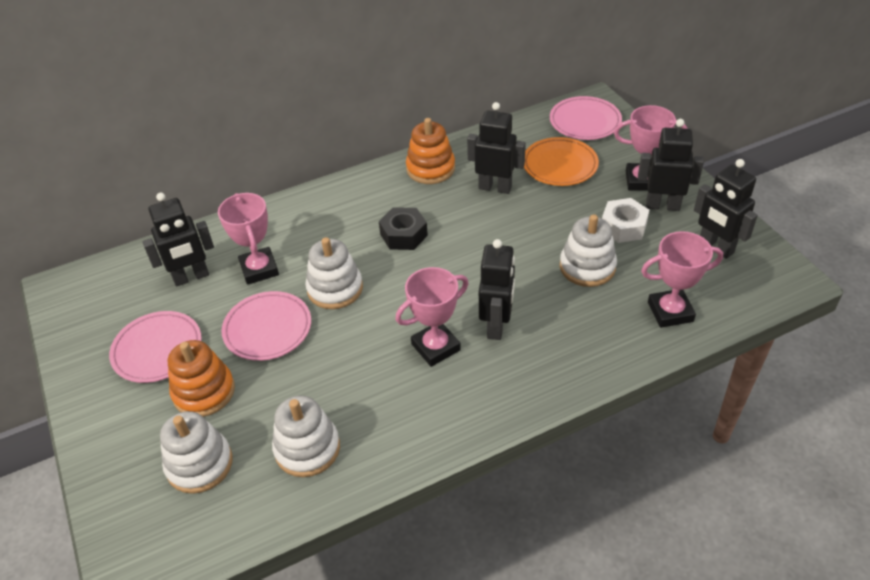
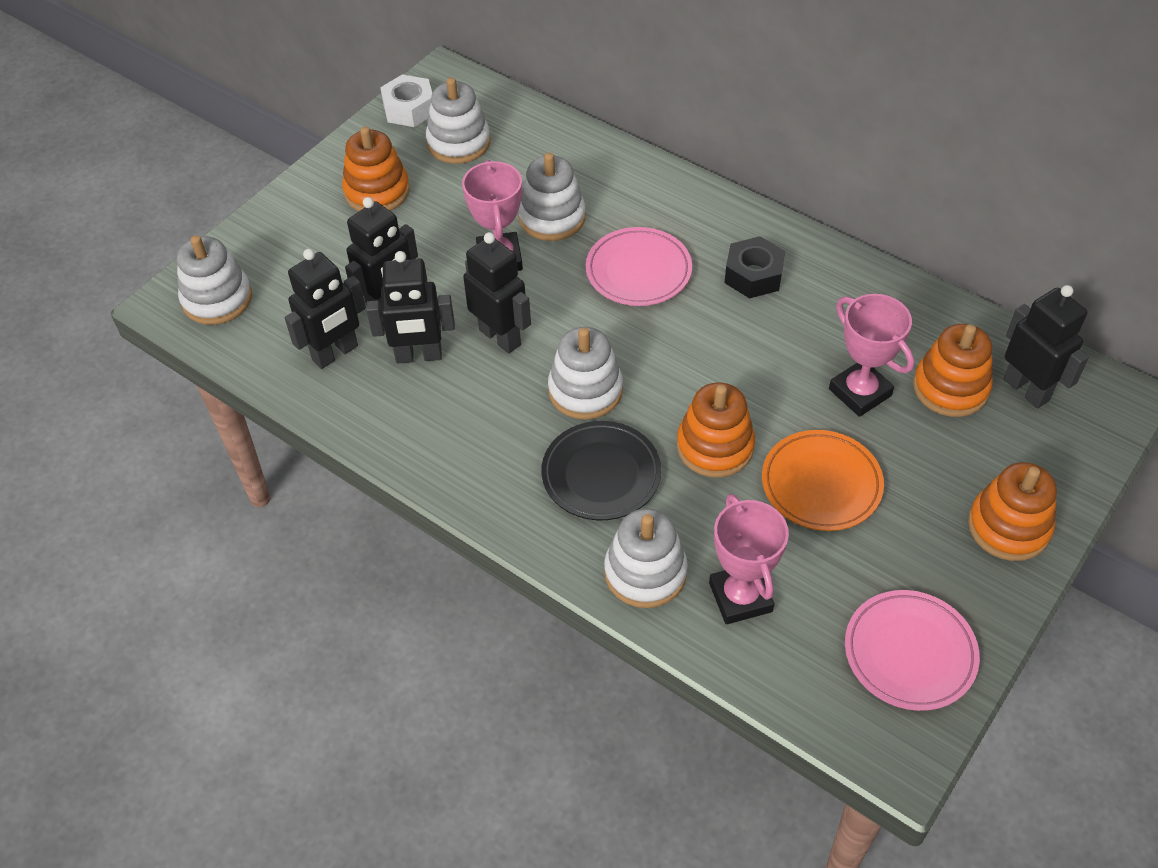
black plate: 0 -> 1
orange stacking toy: 2 -> 4
pink plate: 3 -> 2
pink trophy: 4 -> 3
white stacking toy: 4 -> 5

